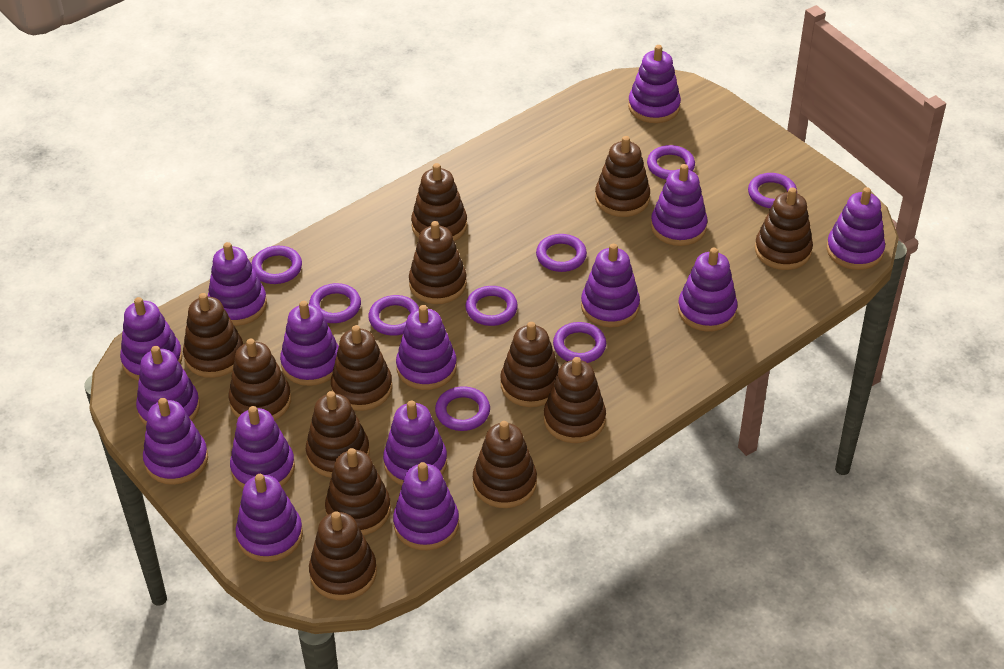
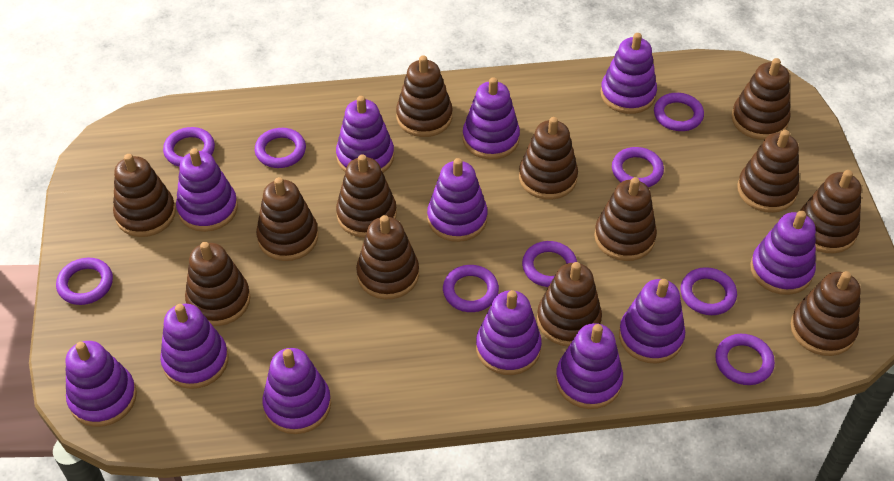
purple stacking toy: 15 -> 12

